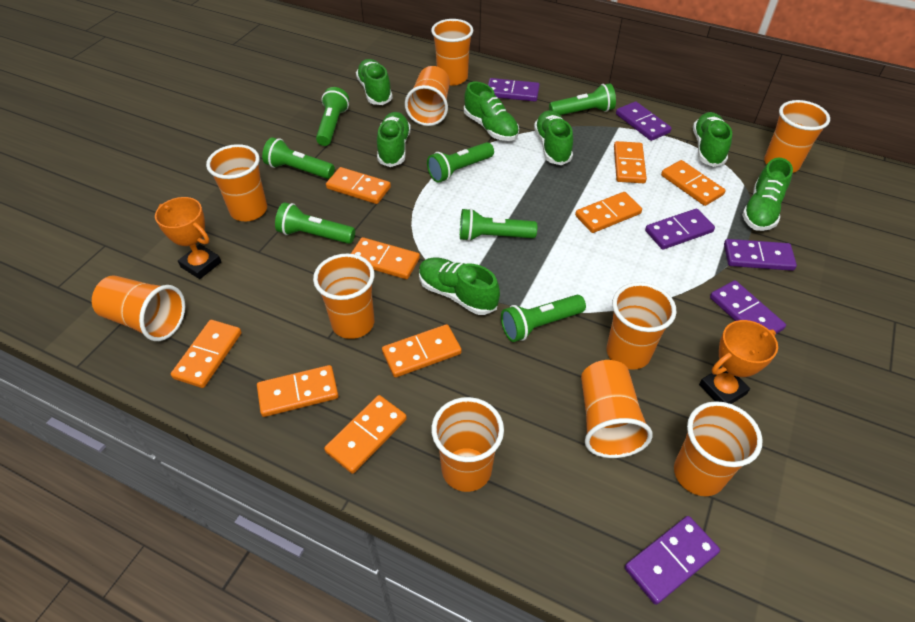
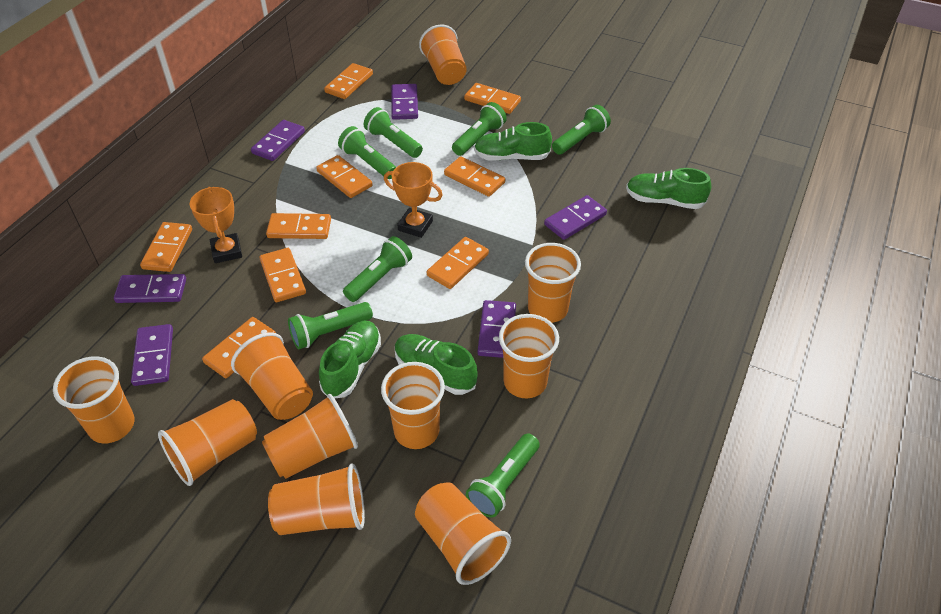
green shoe: 7 -> 4

